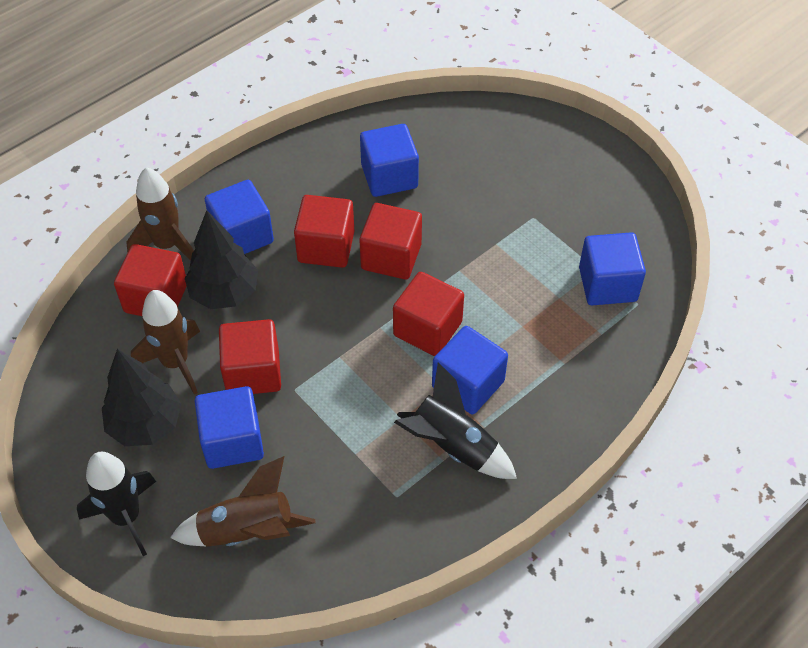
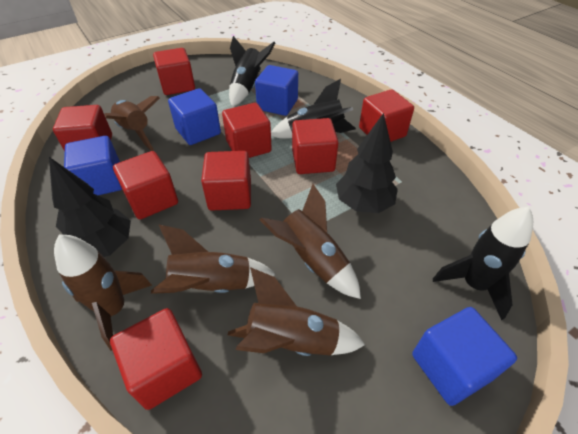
black rocket: 2 -> 3
blue cube: 5 -> 4
brown rocket: 3 -> 5
red cube: 5 -> 8

